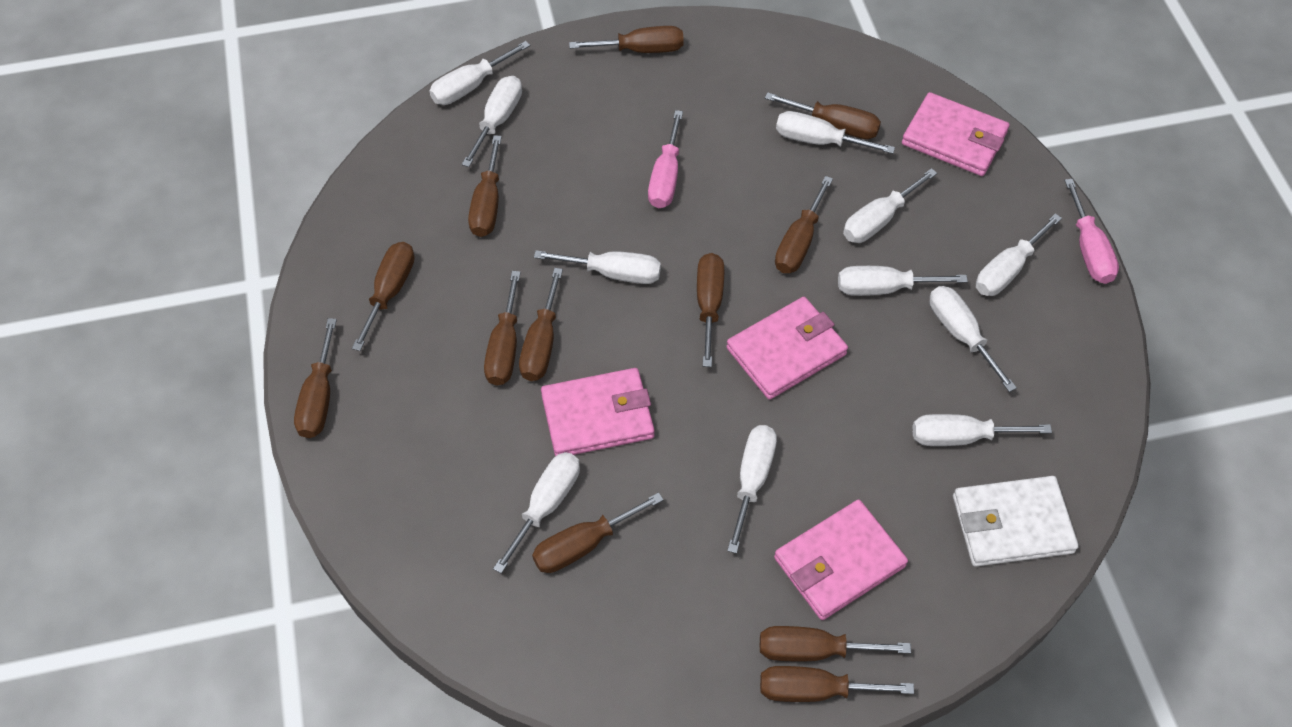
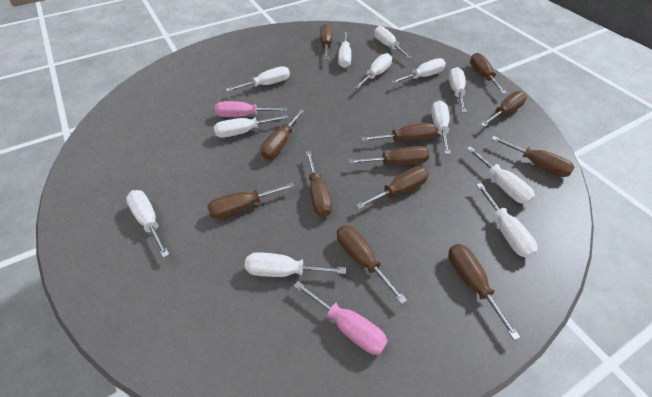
pink wallet: 4 -> 0
white screwdriver: 11 -> 12
white wallet: 1 -> 0

